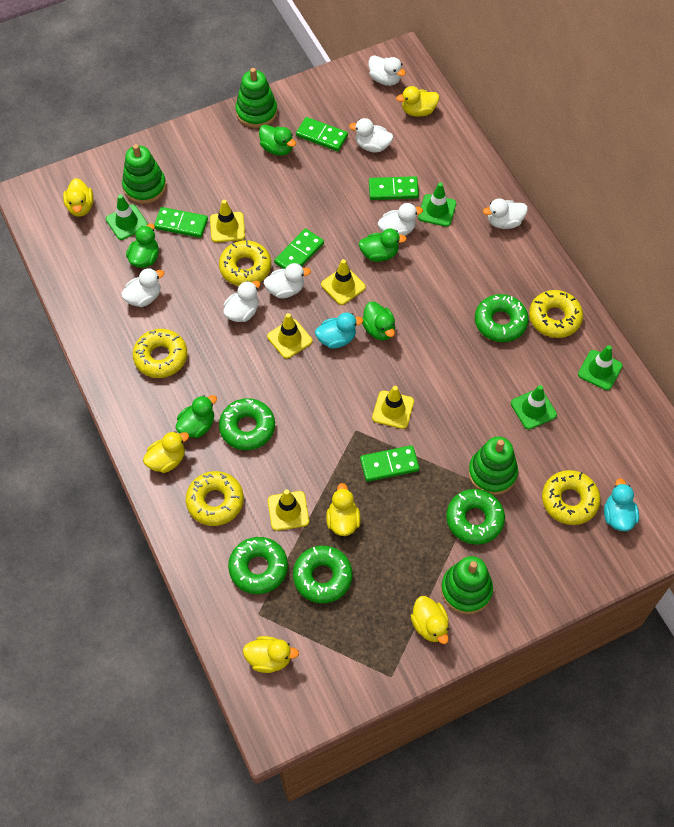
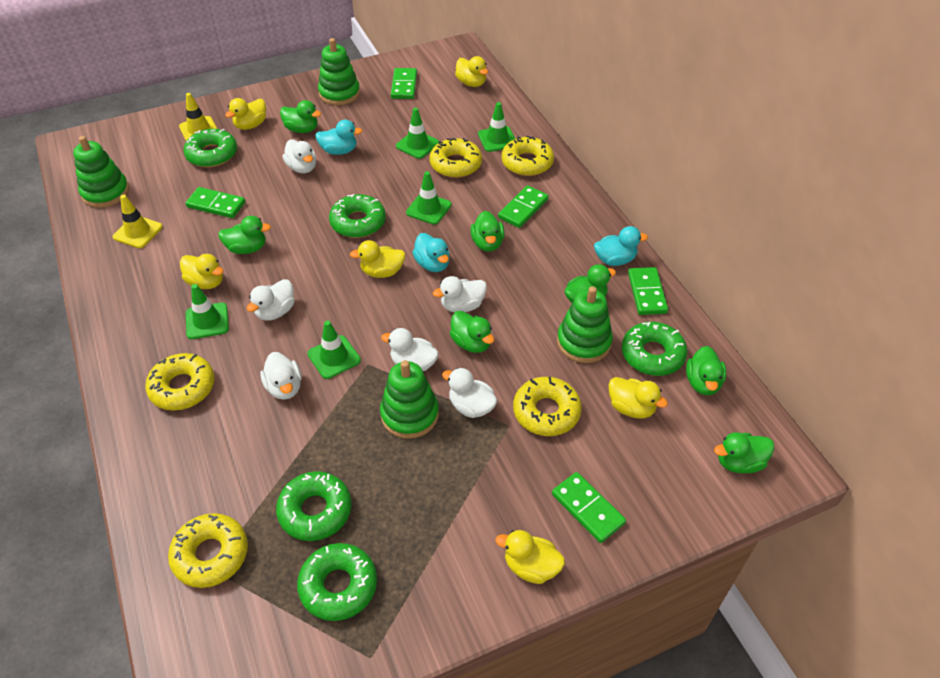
green duck: 5 -> 7
green traffic cone: 4 -> 5
turquoise duck: 2 -> 3
white duck: 7 -> 6
yellow traffic cone: 5 -> 2

